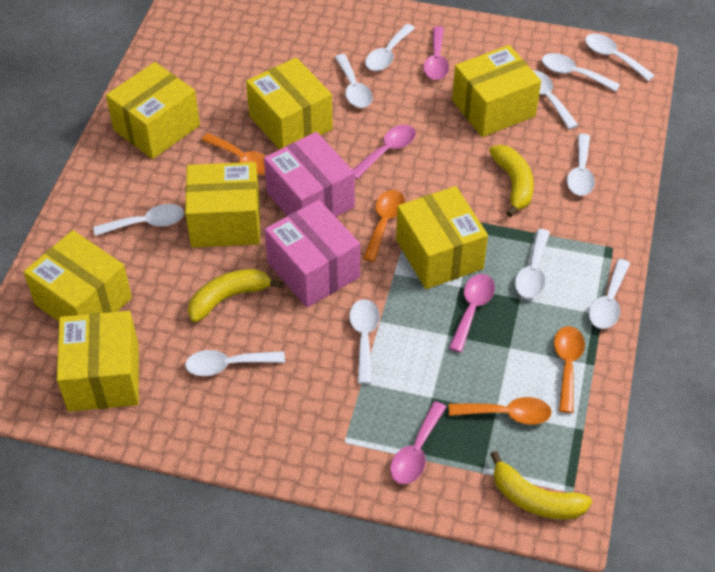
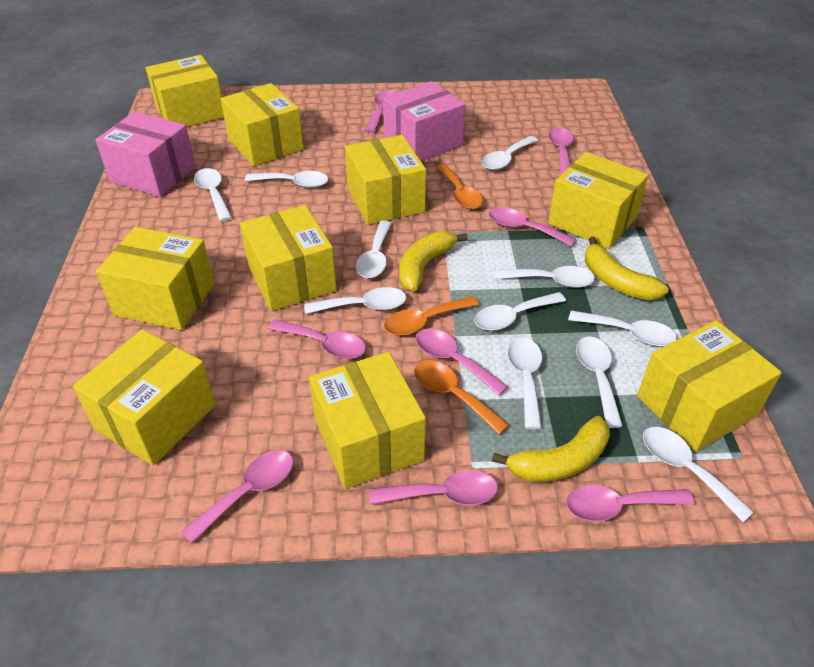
orange spoon: 4 -> 3
pink spoon: 4 -> 8
yellow box: 7 -> 9

